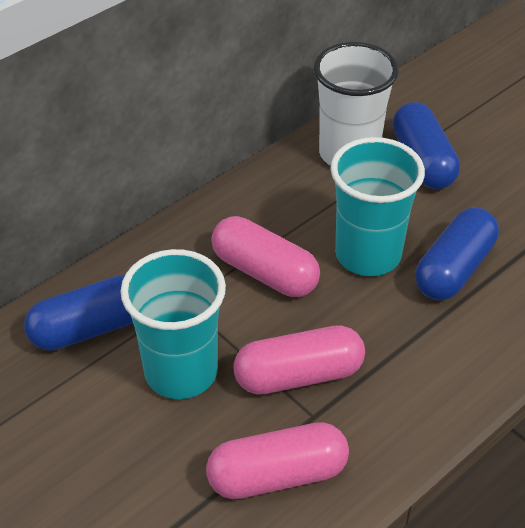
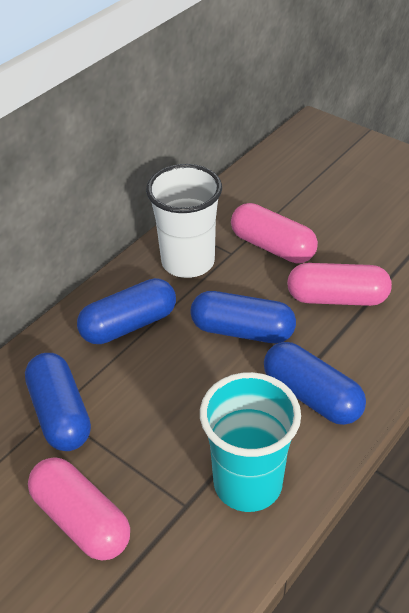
blue capsule: 3 -> 4
turquoise cup: 2 -> 1

